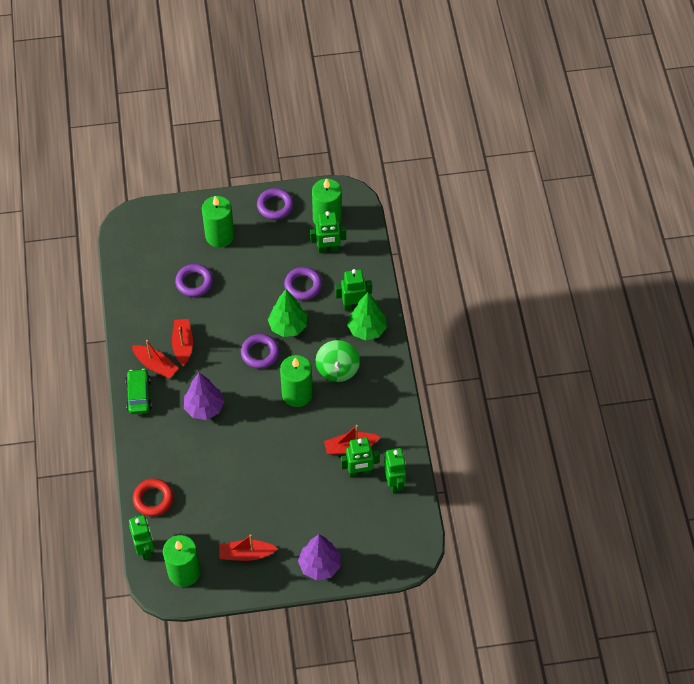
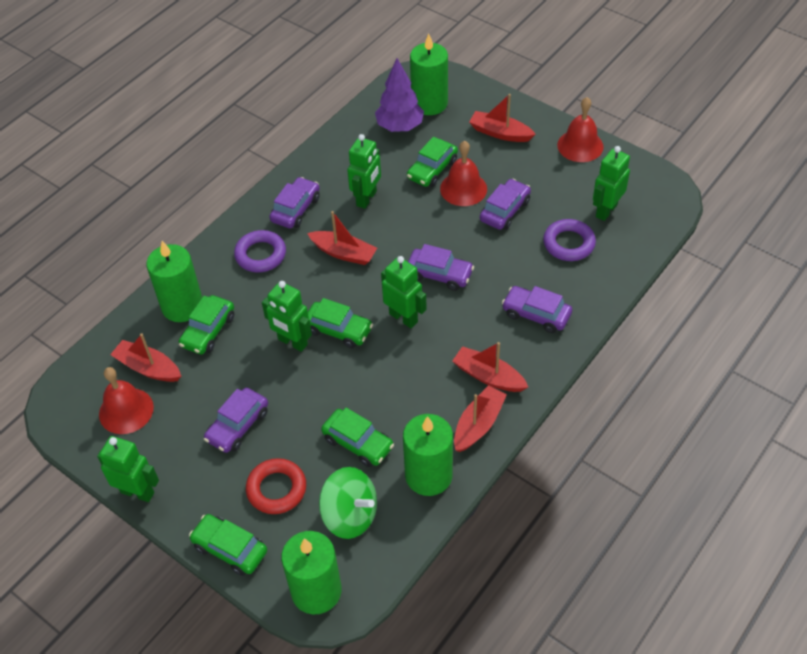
green car: 1 -> 5
green tree: 2 -> 0
purple car: 0 -> 5
purple ring: 4 -> 2
purple tree: 2 -> 1
red bell: 0 -> 3
red boat: 4 -> 5

